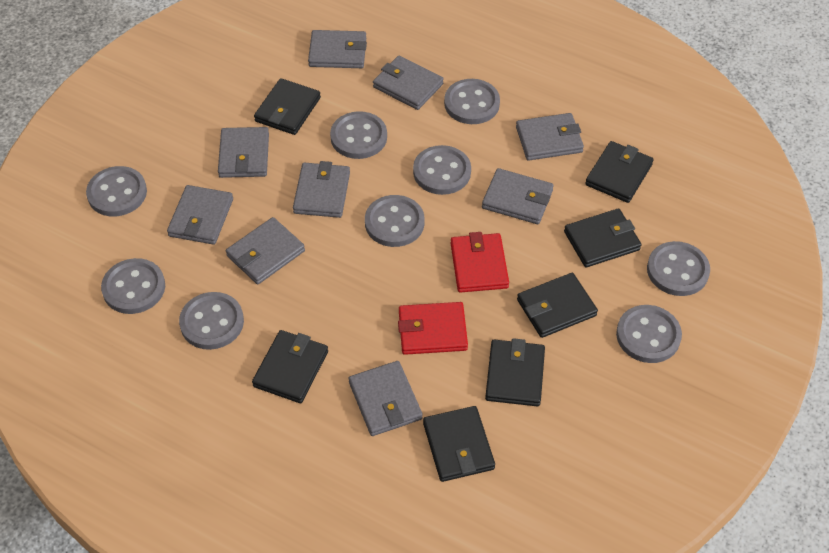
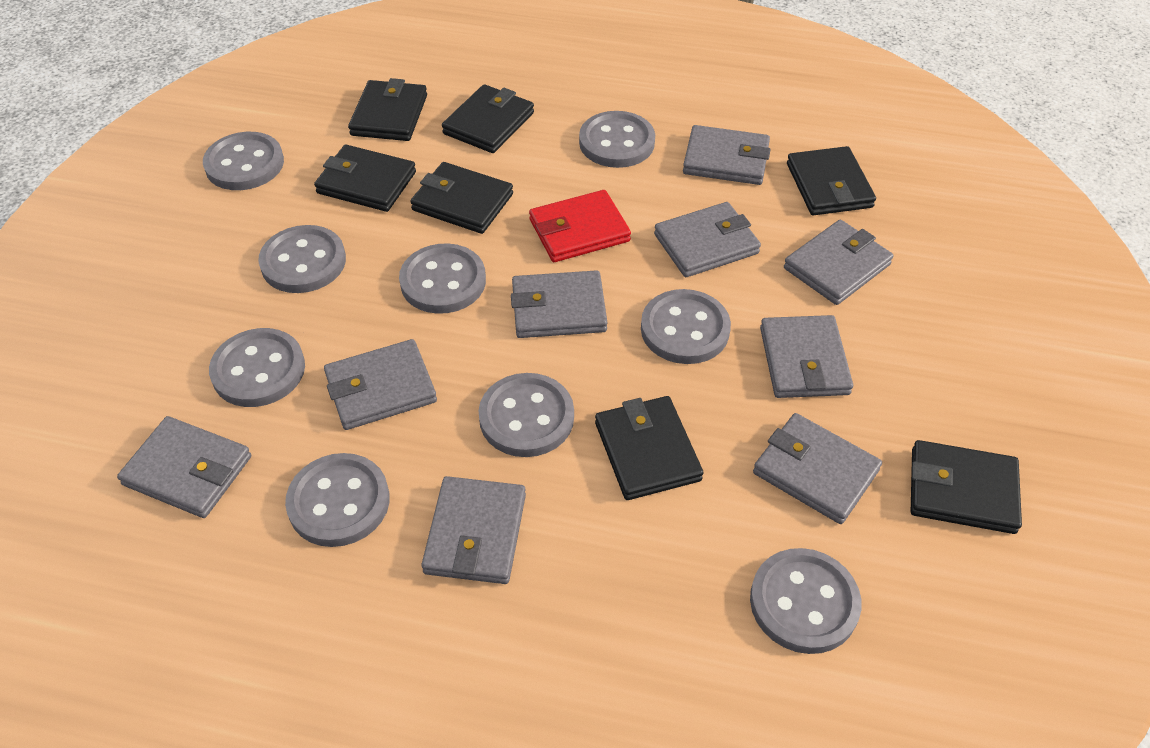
red wallet: 2 -> 1

